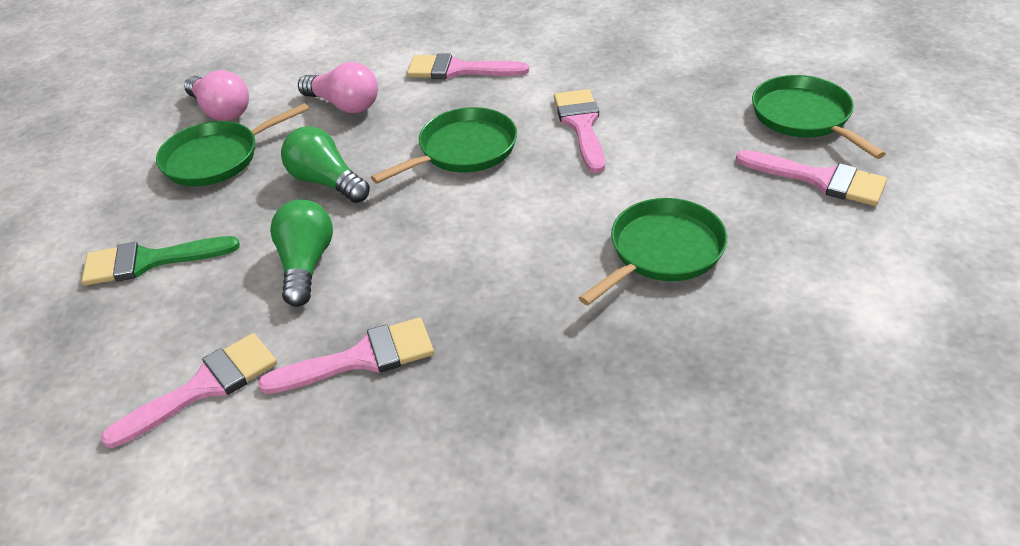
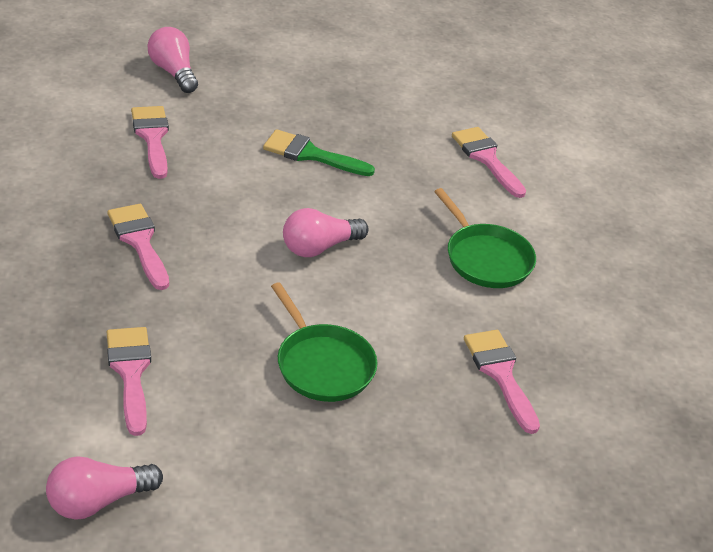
green light bulb: 2 -> 0
green pan: 4 -> 2
pink light bulb: 2 -> 3

